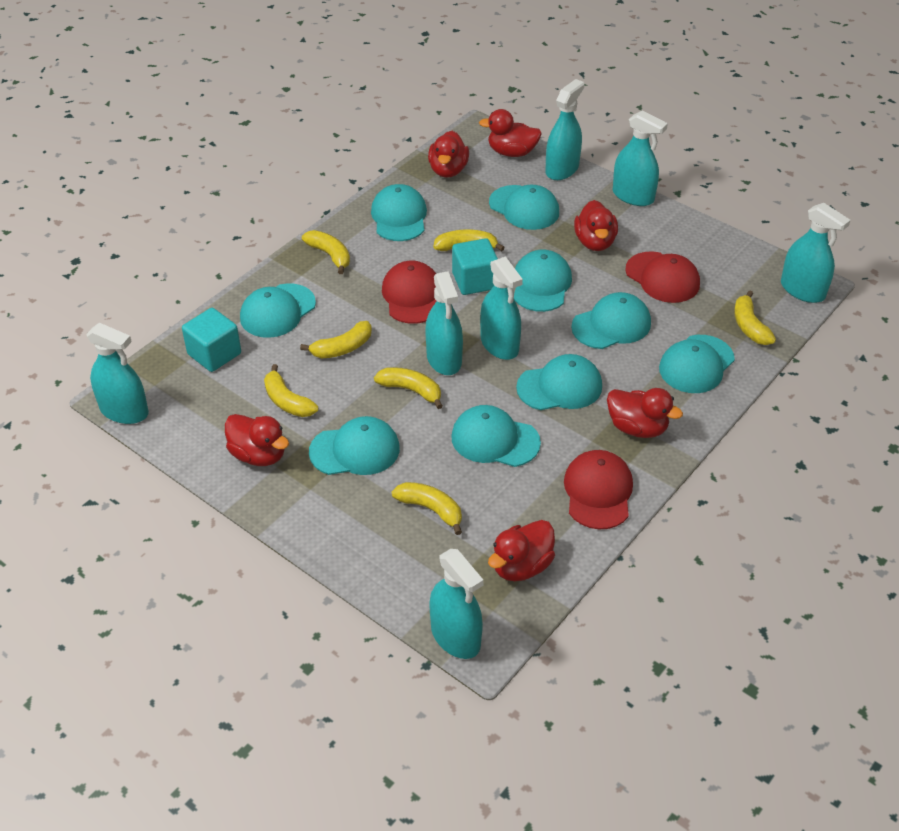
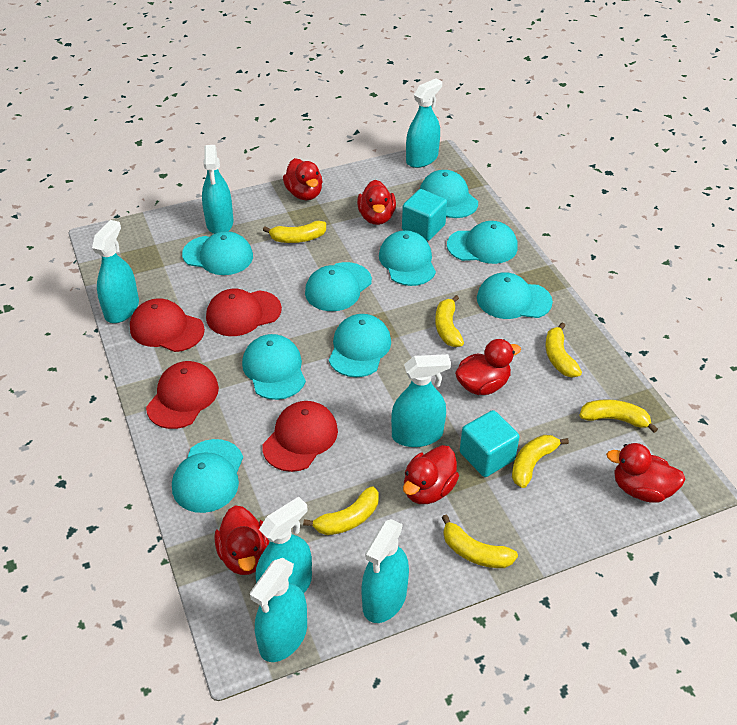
red cap: 3 -> 4

